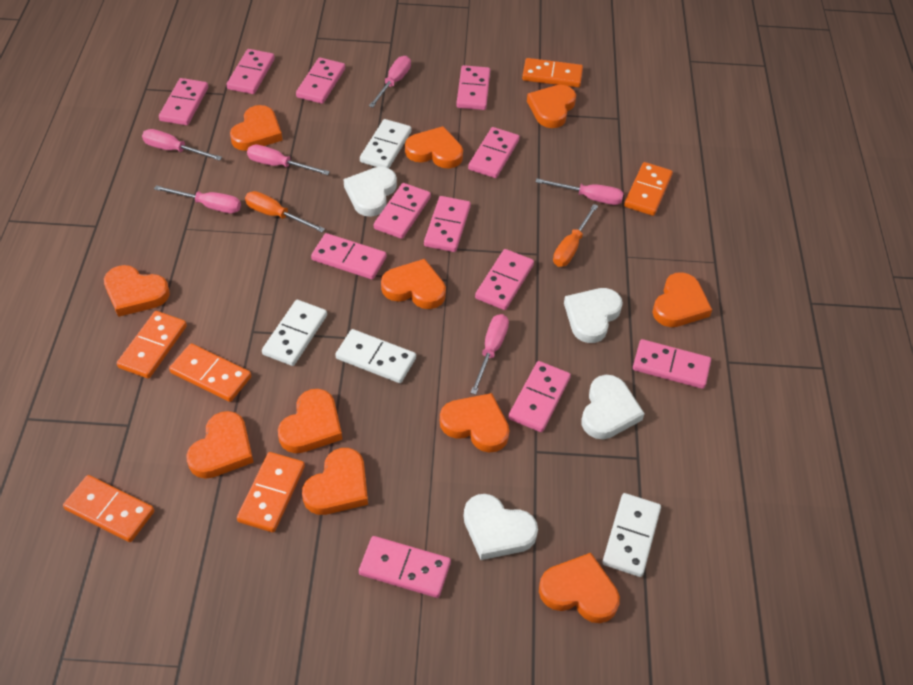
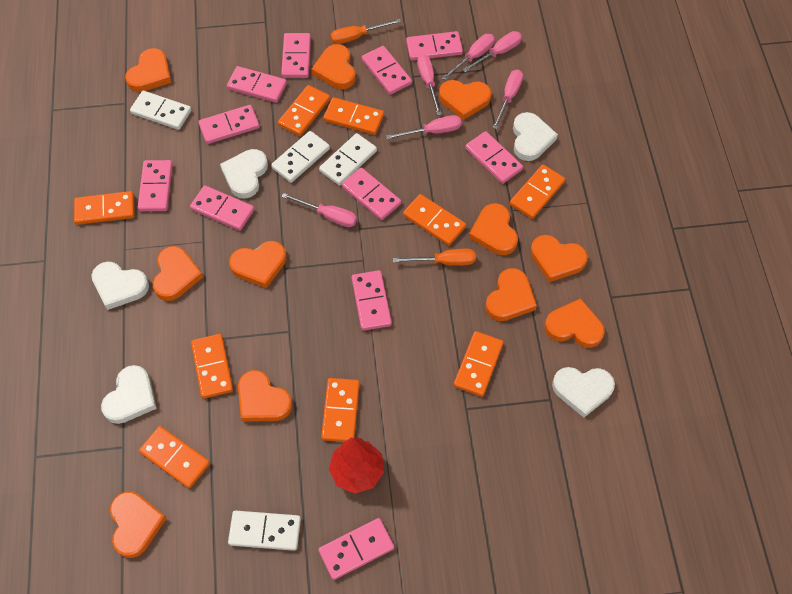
orange domino: 6 -> 9
pink domino: 12 -> 11
red tree: 0 -> 1
white heart: 4 -> 5

